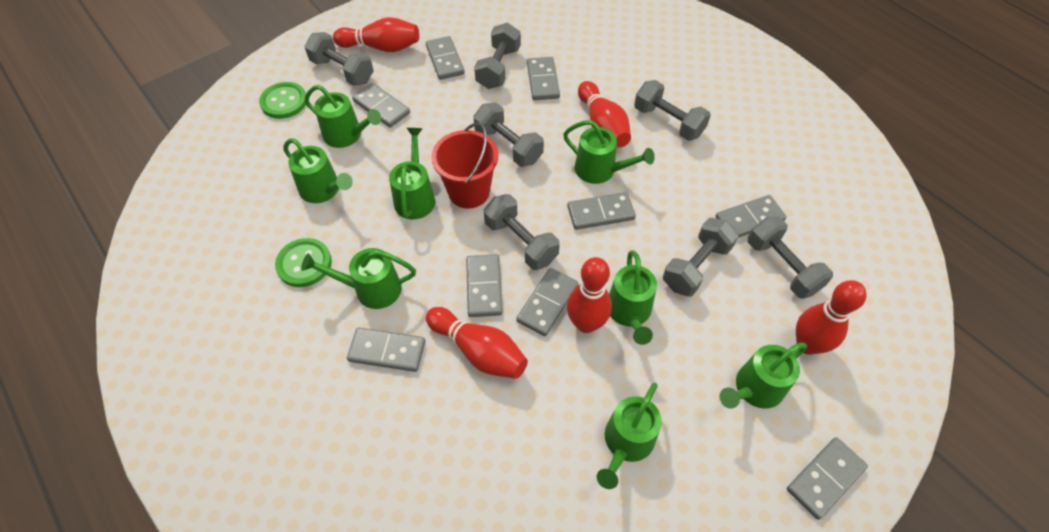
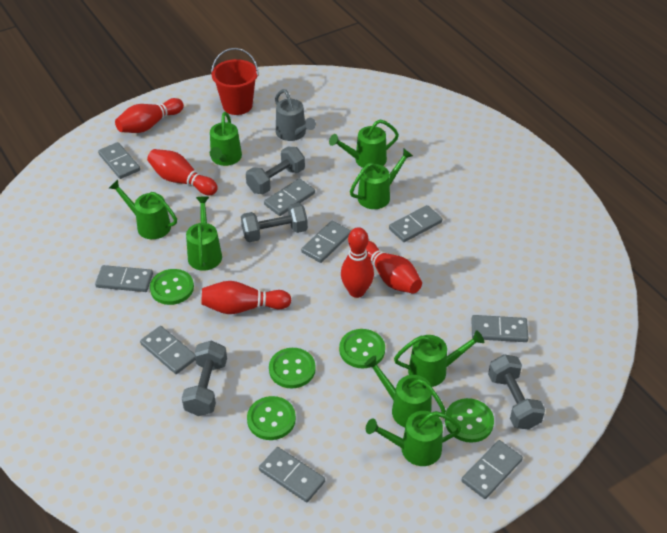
green button: 2 -> 5
grey dumbbell: 7 -> 4
grey watering can: 0 -> 1

